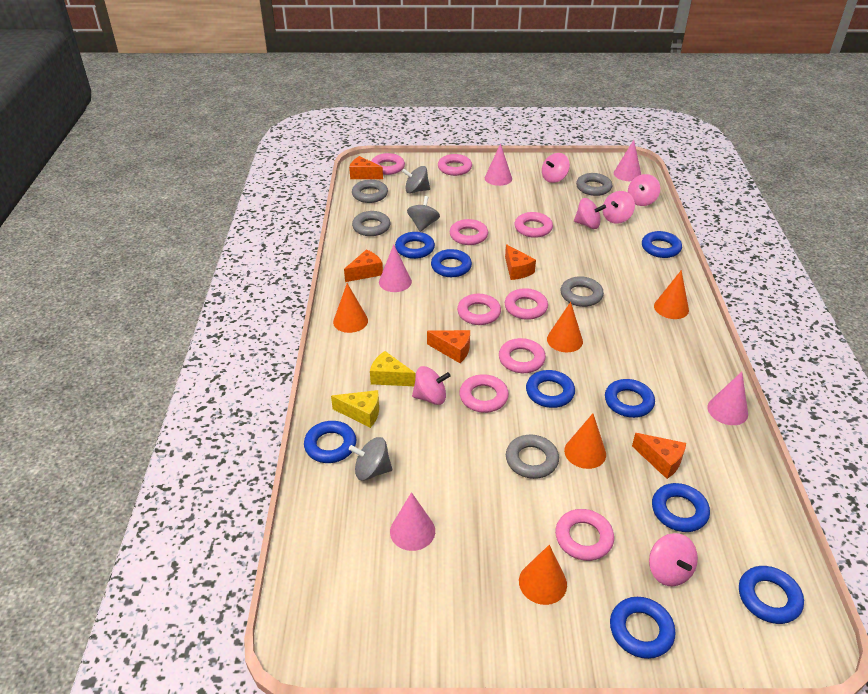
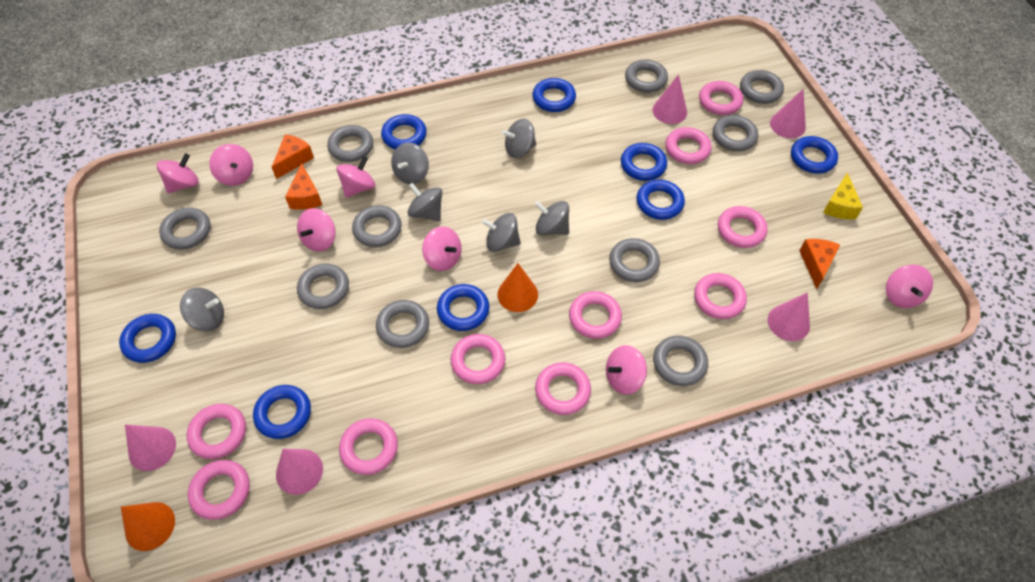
blue ring: 9 -> 8
grey ring: 5 -> 10
grey spinning top: 3 -> 6
orange cheese: 5 -> 3
orange cone: 5 -> 2
pink ring: 9 -> 10
pink spinning top: 6 -> 7
yellow cheese: 2 -> 1

